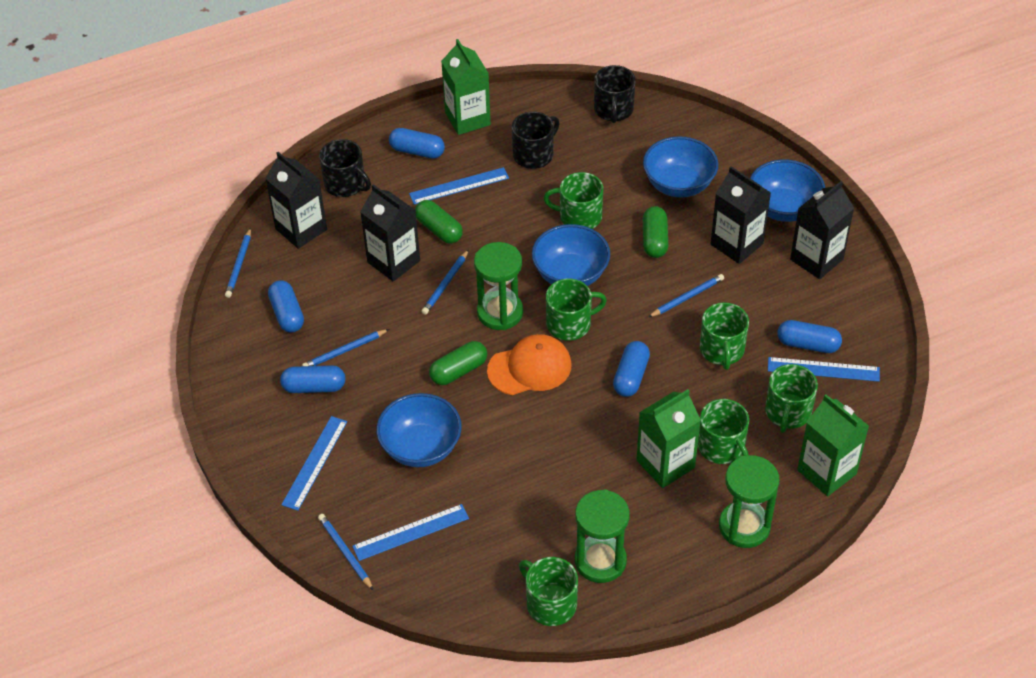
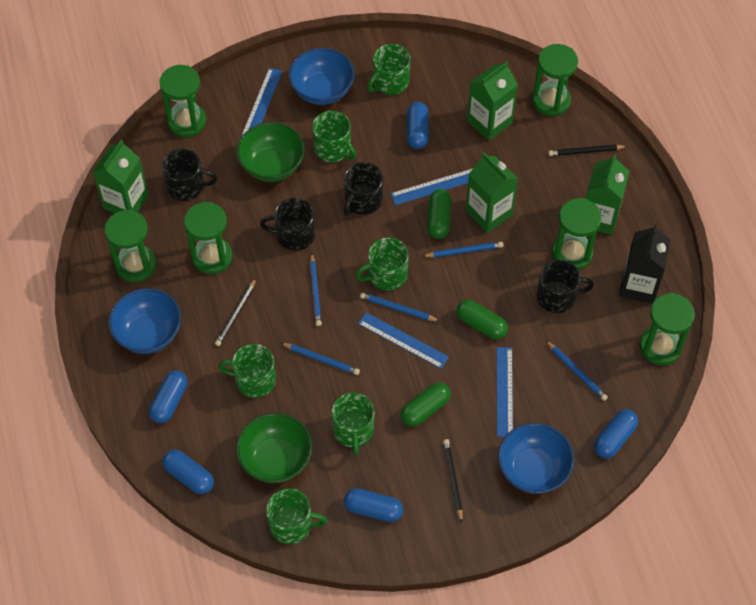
black carton: 4 -> 1
black mug: 3 -> 4
black pencil: 0 -> 3
blue bowl: 4 -> 3
green bowl: 0 -> 2
green carton: 3 -> 4
green hourglass: 3 -> 6
orange cap: 1 -> 0

